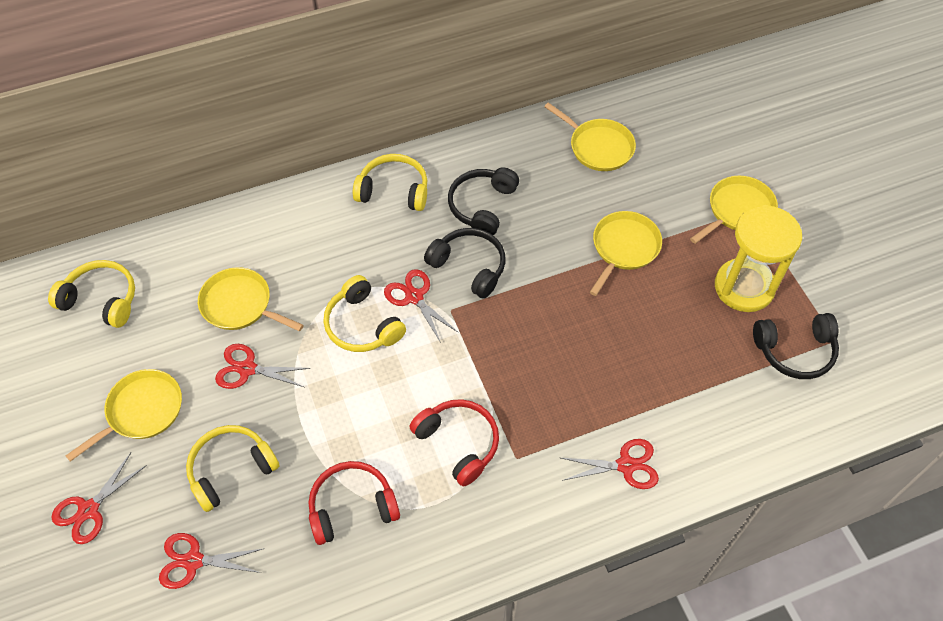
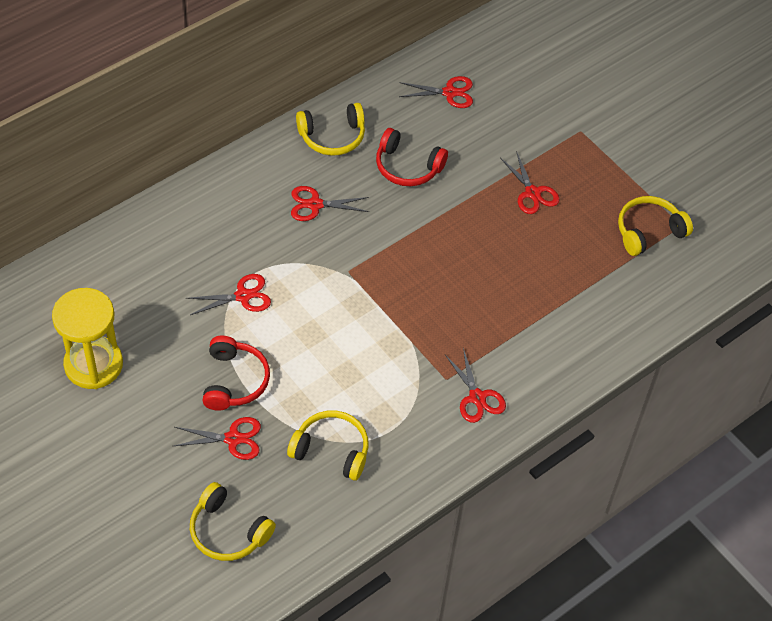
black headphones: 3 -> 0
red scissors: 5 -> 6
yellow pan: 5 -> 0

